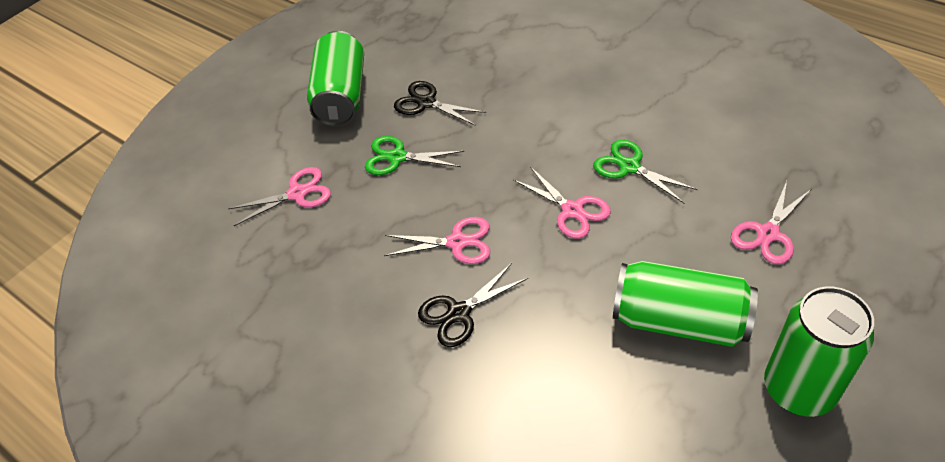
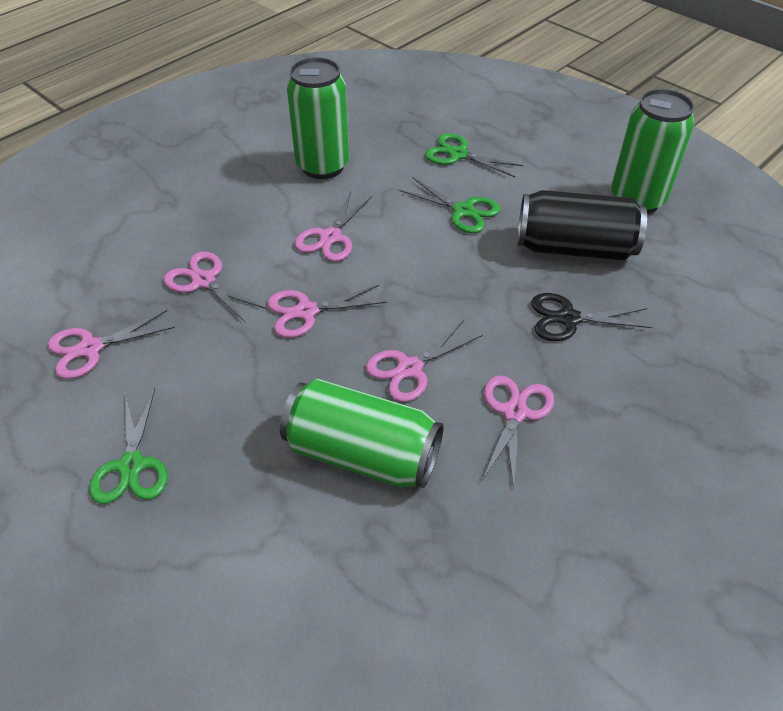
black can: 0 -> 1
black scissors: 2 -> 1
green scissors: 2 -> 3
pink scissors: 4 -> 6

